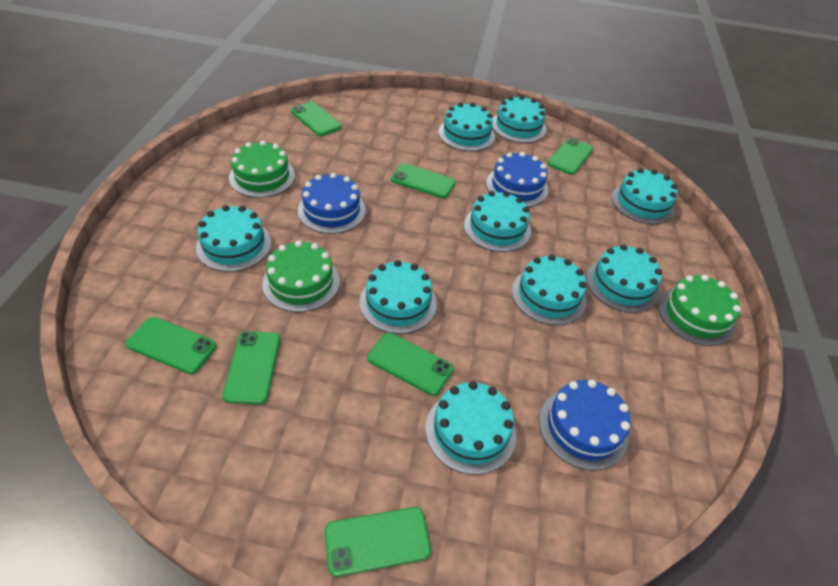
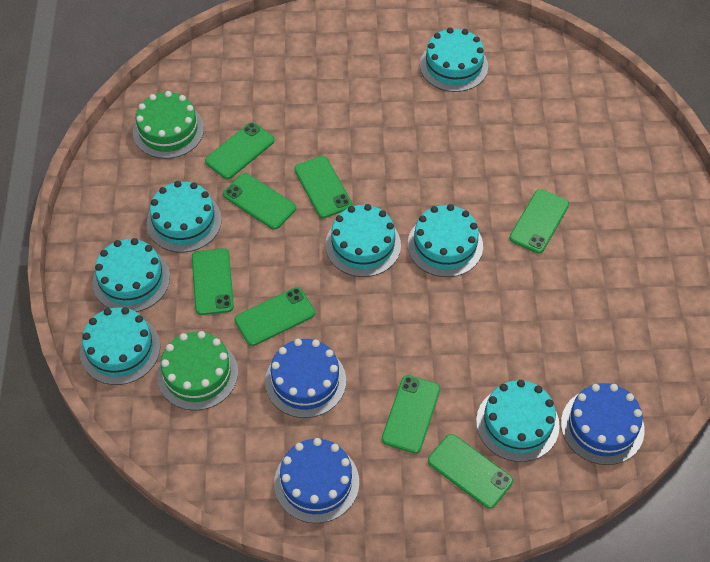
green cake: 3 -> 2
green phone: 7 -> 8
turquoise cake: 9 -> 7

